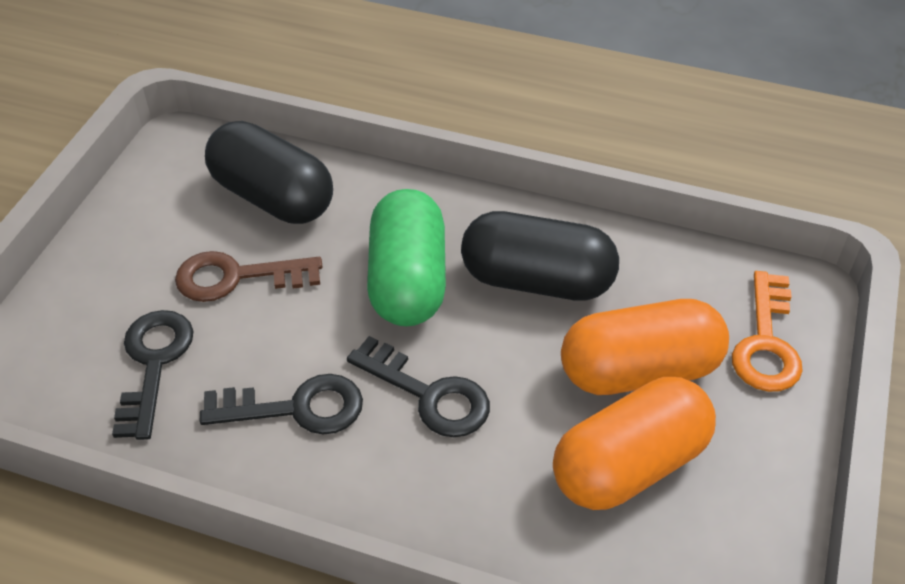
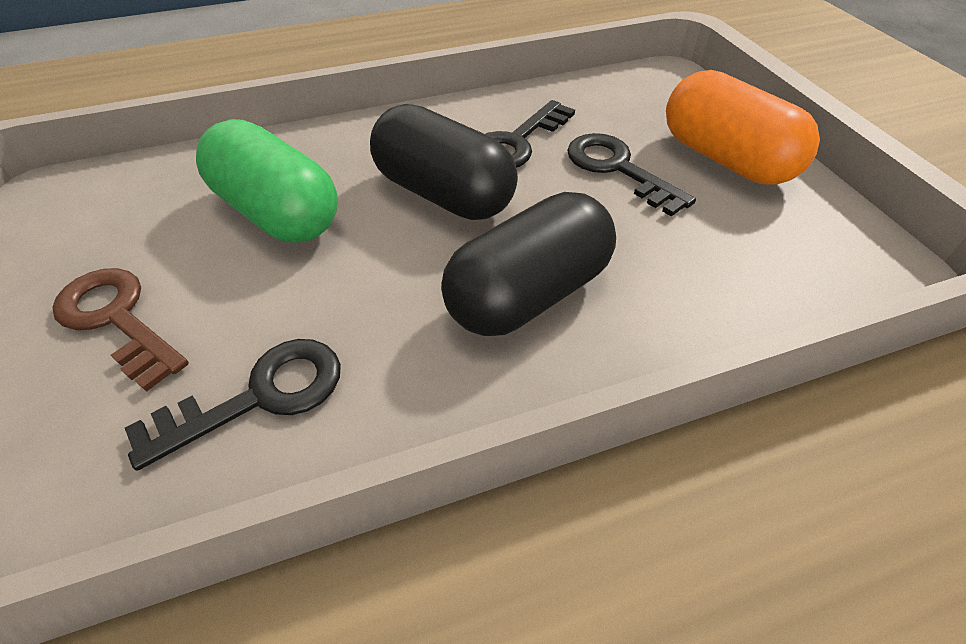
orange capsule: 2 -> 1
orange key: 1 -> 0

